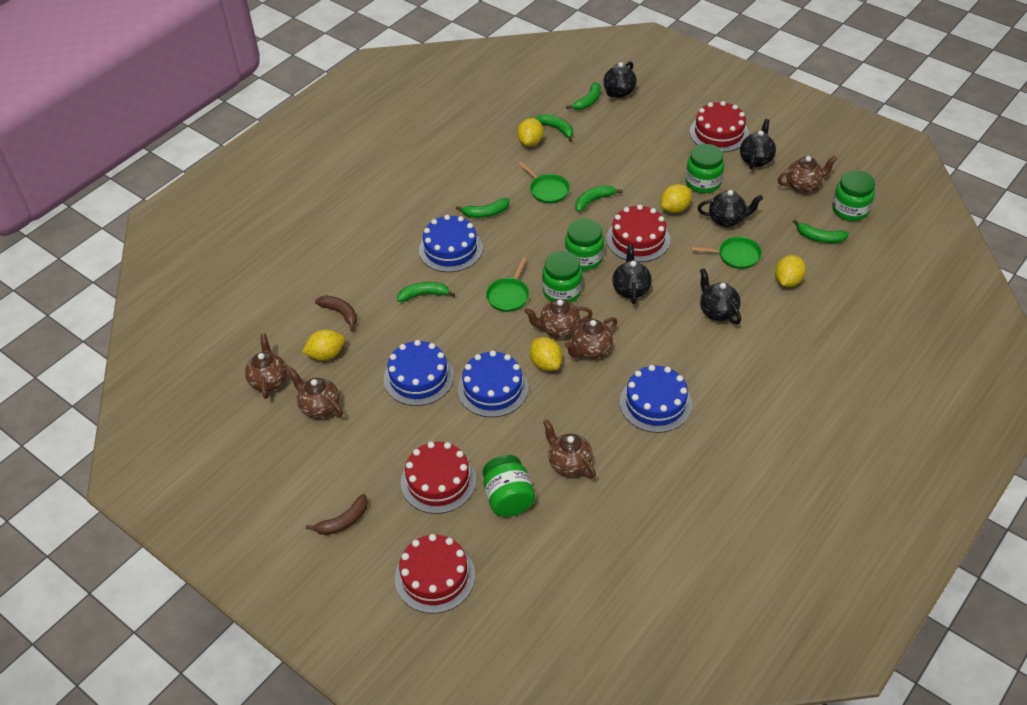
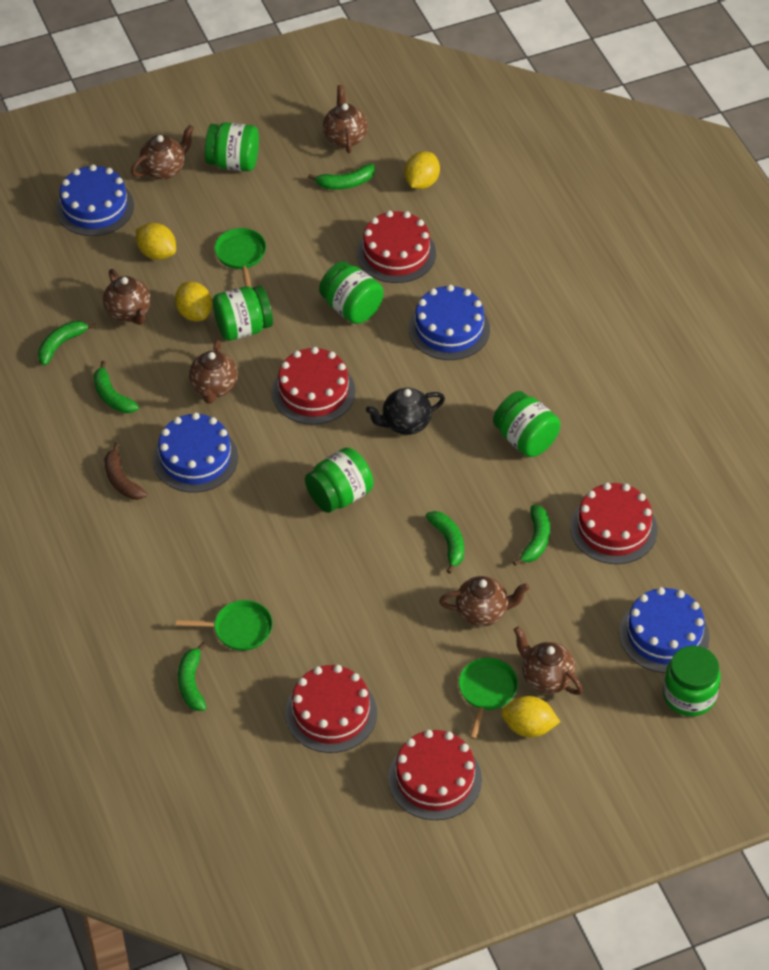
black teapot: 5 -> 1
brown banana: 2 -> 1
green jar: 5 -> 6
red cake: 4 -> 5
yellow lemon: 5 -> 4

